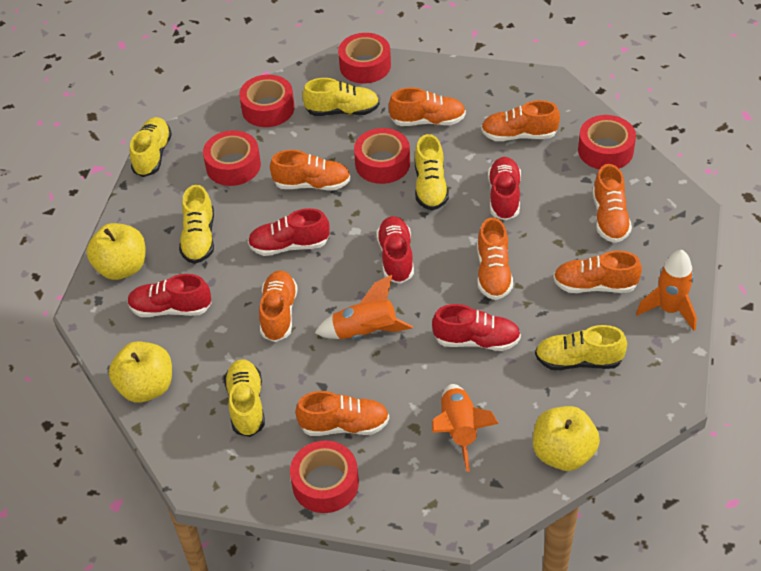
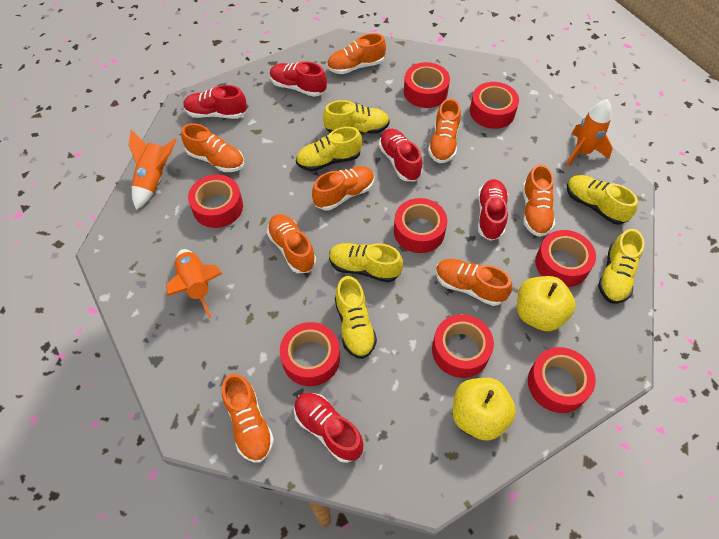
red tape: 6 -> 8
yellow apple: 3 -> 2

